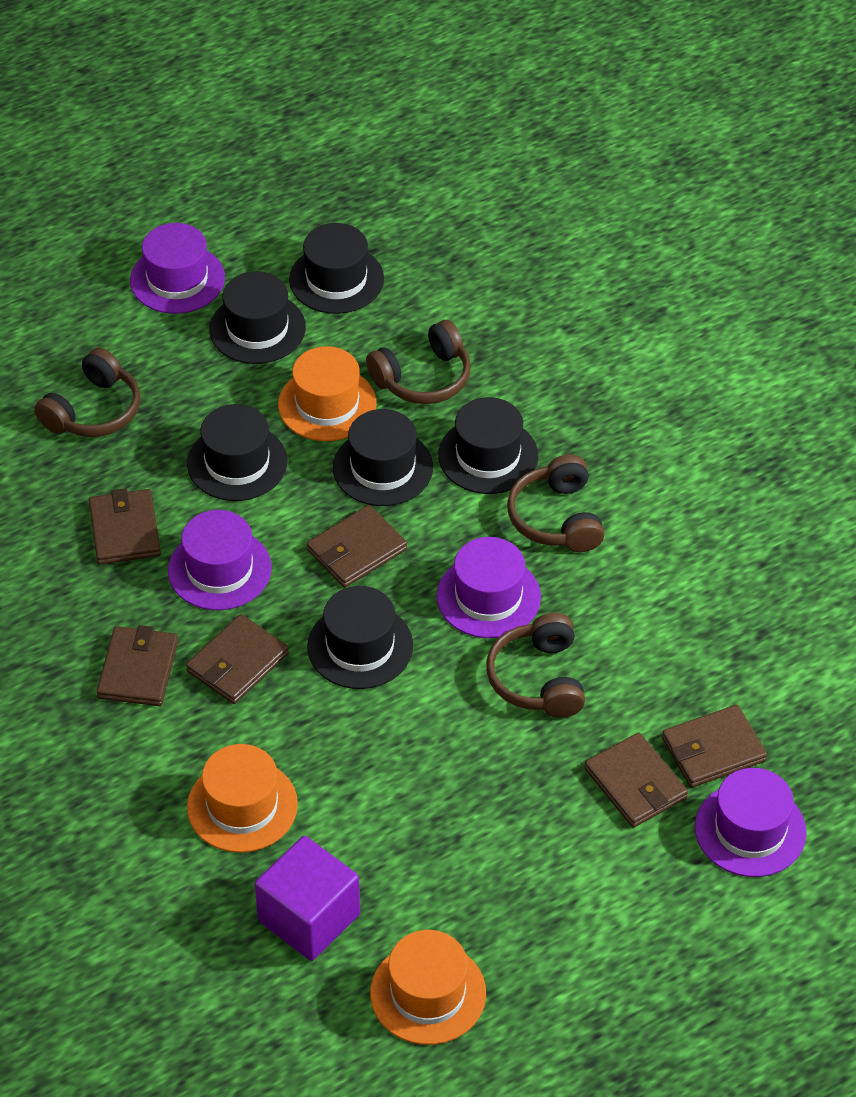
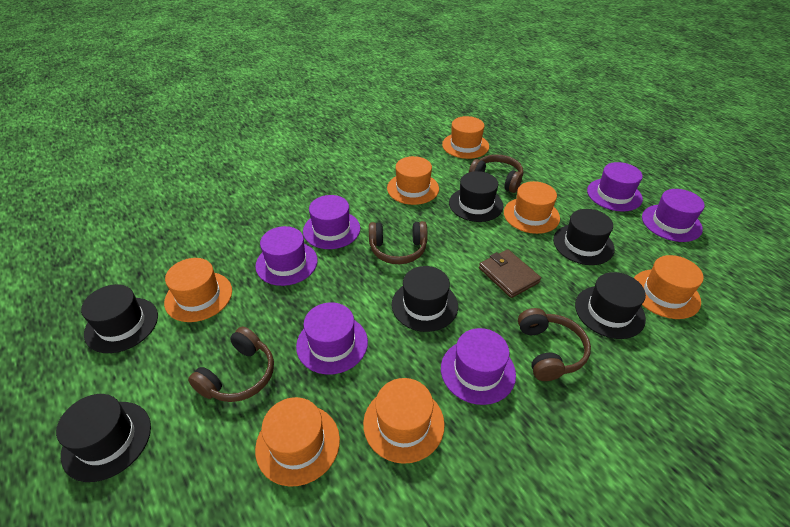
brown wallet: 6 -> 1
orange hat: 3 -> 7
purple cube: 1 -> 0
purple hat: 4 -> 6

